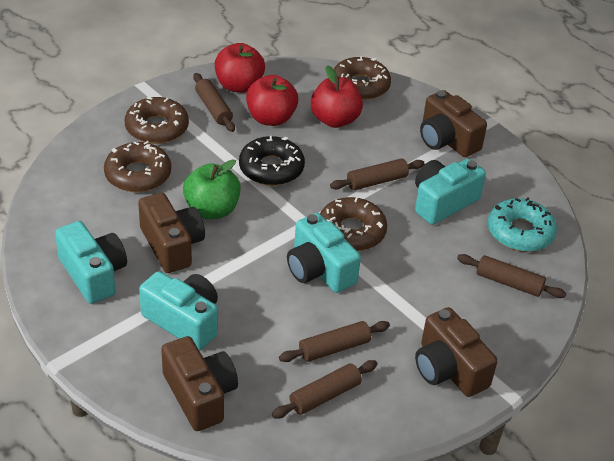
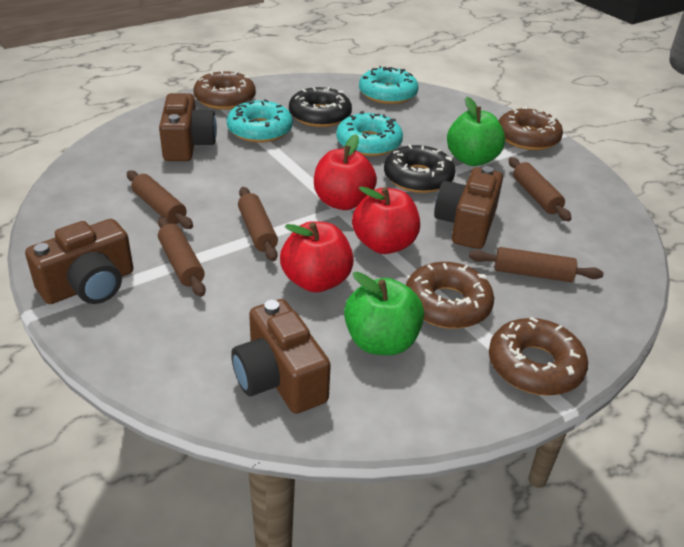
black donut: 1 -> 2
green apple: 1 -> 2
turquoise camera: 4 -> 0
turquoise donut: 1 -> 3

